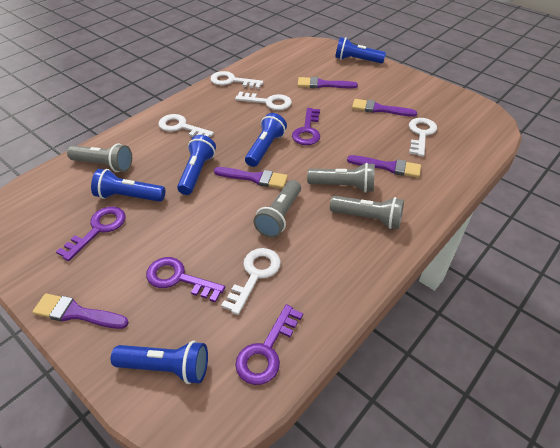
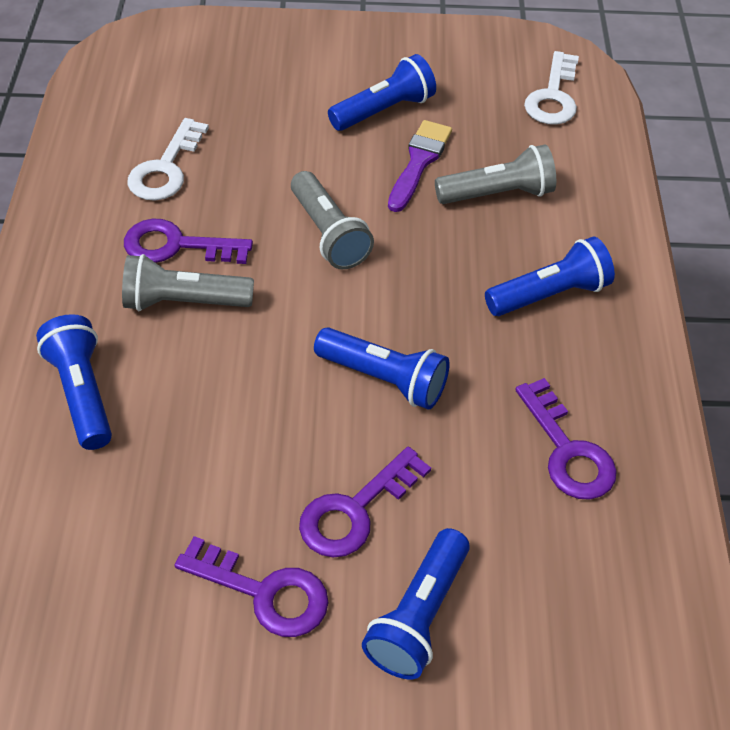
grey flashlight: 4 -> 3
purple brush: 5 -> 1
white key: 5 -> 2

